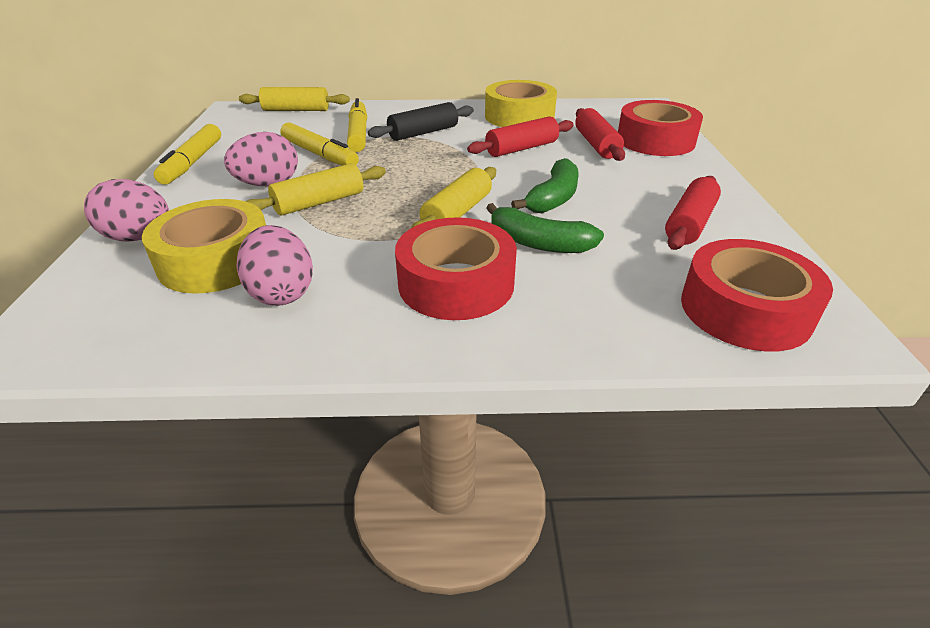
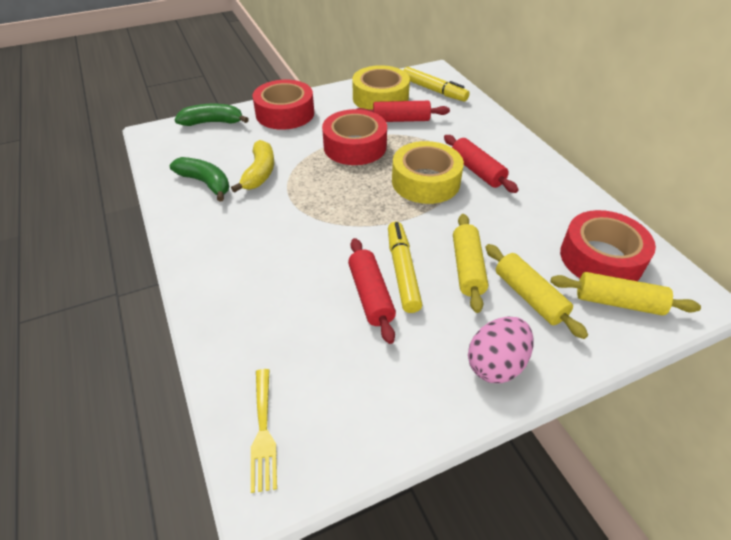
black rolling pin: 1 -> 0
pink egg: 3 -> 1
yellow banana: 0 -> 1
yellow fork: 0 -> 1
yellow marker: 3 -> 2

